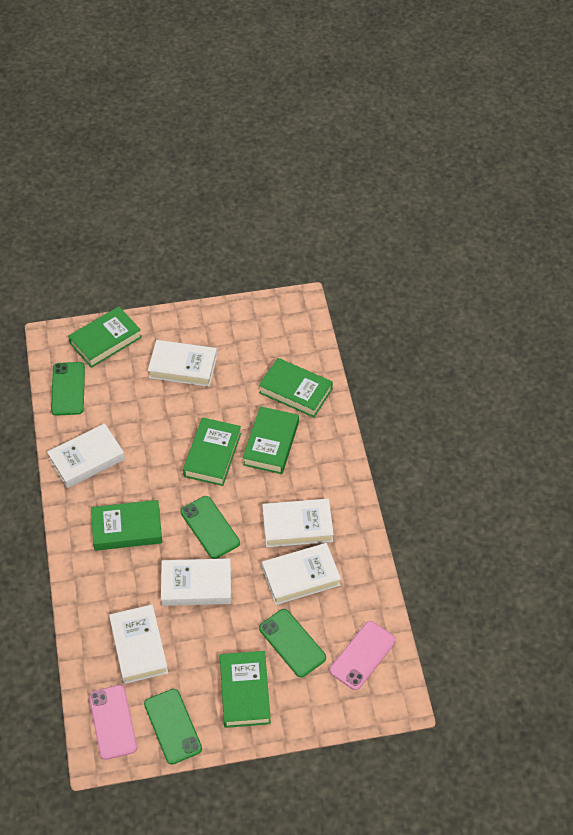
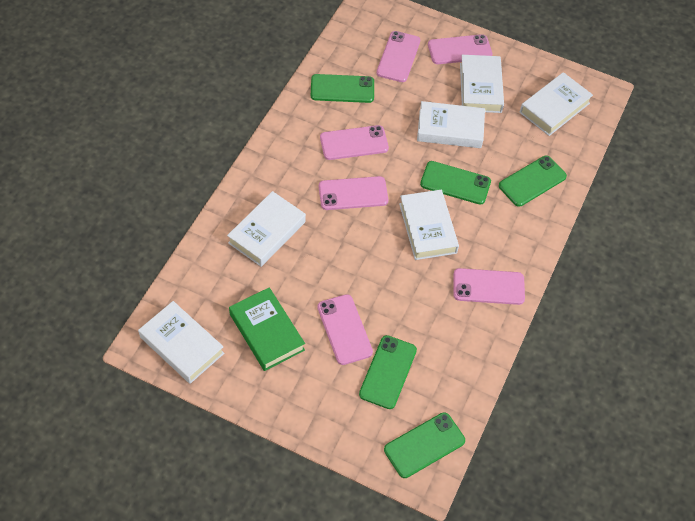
green book: 6 -> 1
green phone: 4 -> 5
pink phone: 2 -> 6

